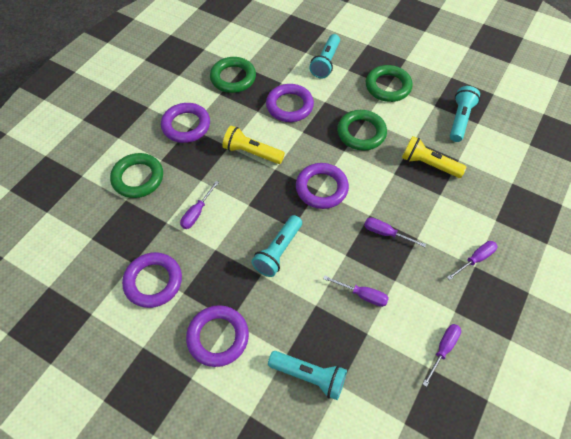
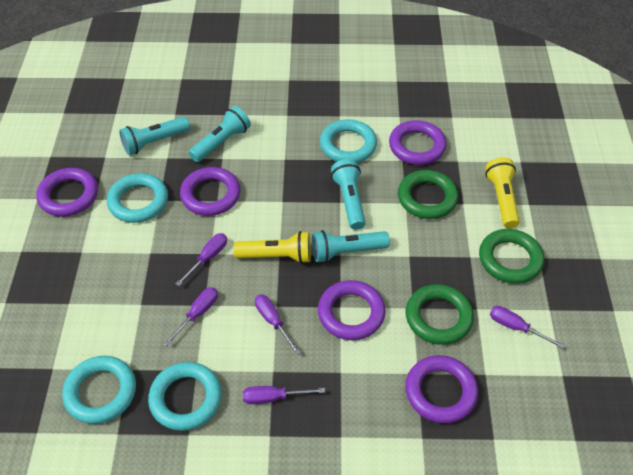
green ring: 4 -> 3
turquoise ring: 0 -> 4

